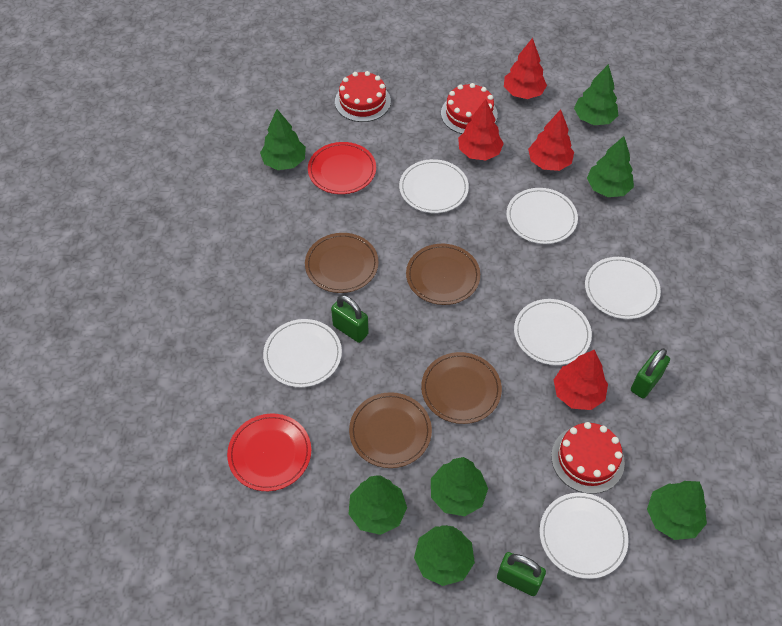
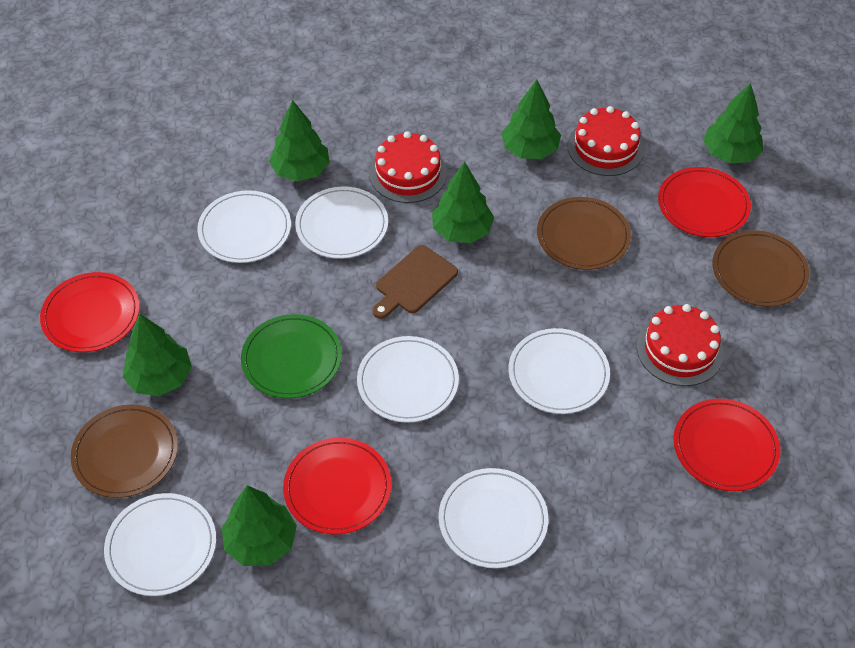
brown cutting board: 0 -> 1
brown plate: 4 -> 3
green padlock: 3 -> 0
green plate: 0 -> 1
green tree: 7 -> 6
red plate: 2 -> 4
red tree: 4 -> 0

